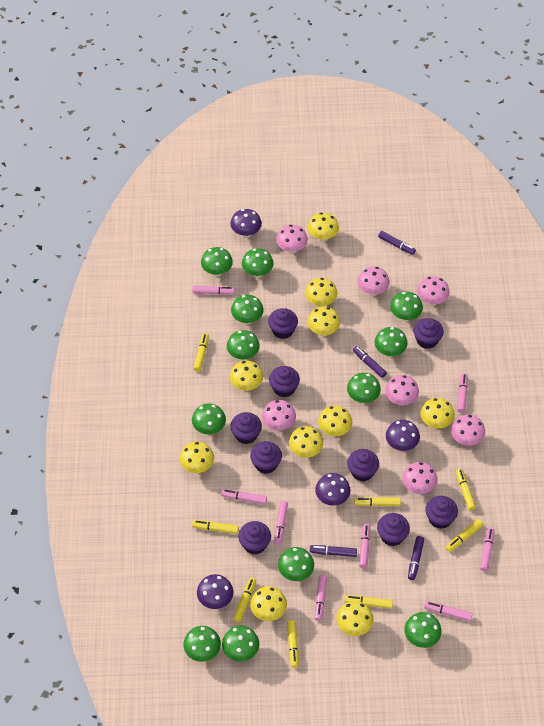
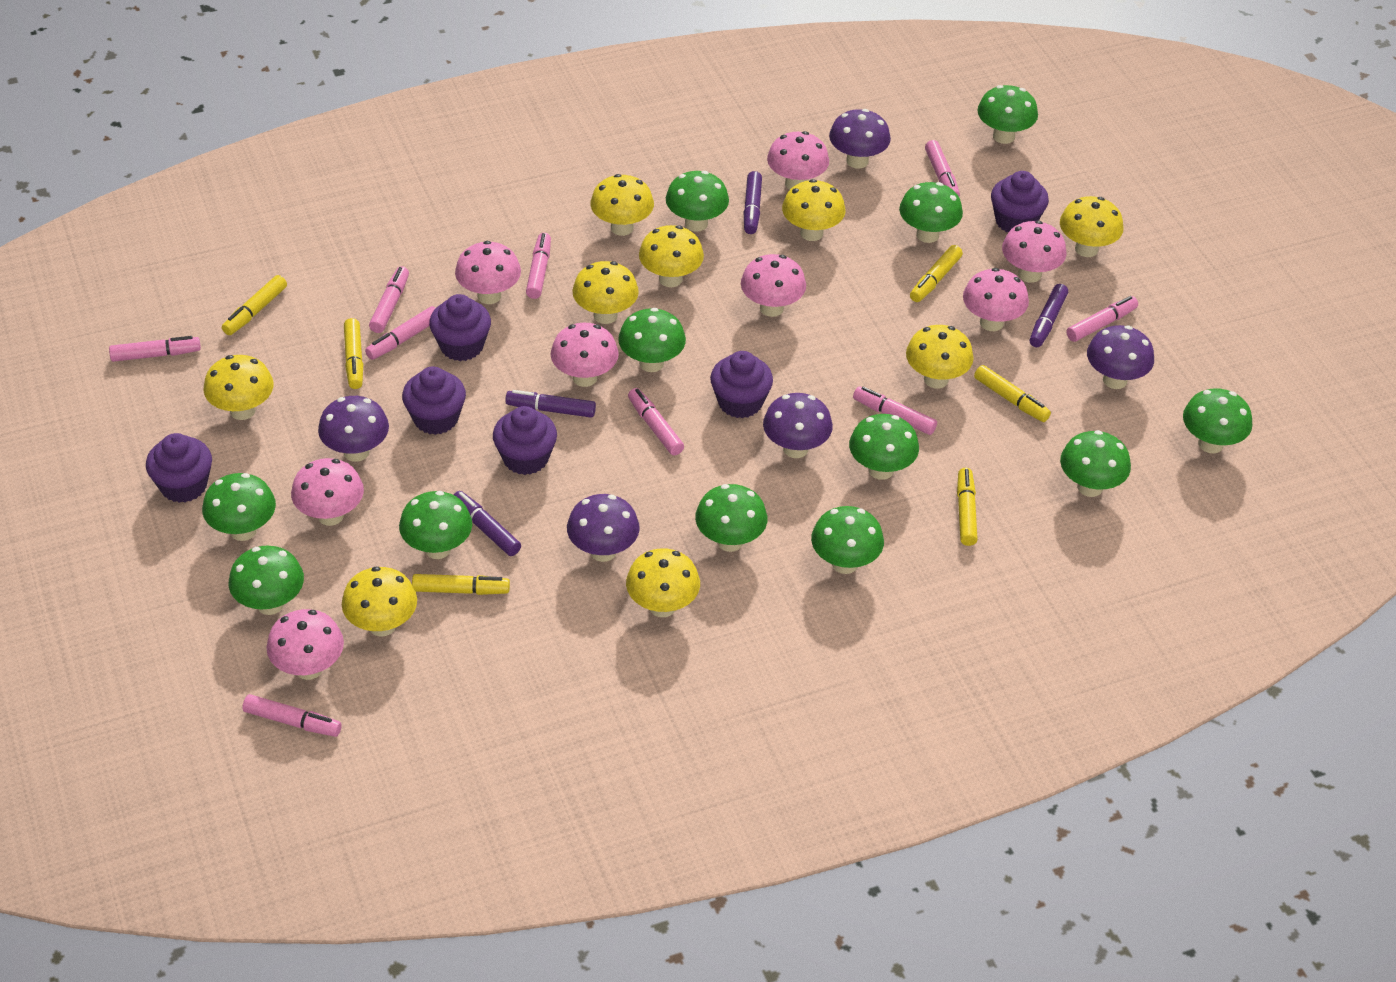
pink marker: 8 -> 9
pink mushroom: 7 -> 8
purple cupcake: 9 -> 6
purple mushroom: 4 -> 5
yellow marker: 8 -> 6
yellow mushroom: 10 -> 9

